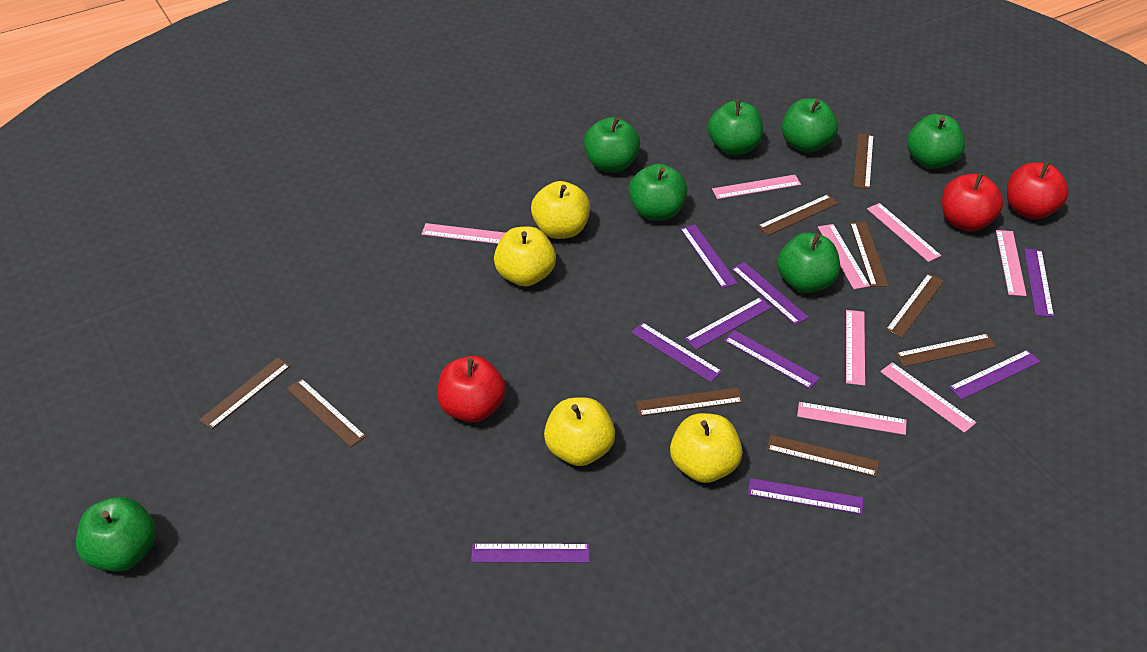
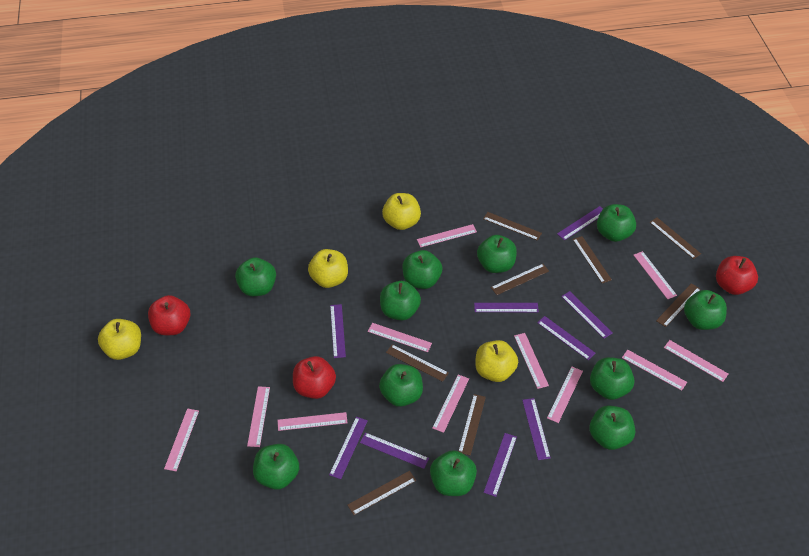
brown ruler: 9 -> 8
green apple: 7 -> 11
pink ruler: 8 -> 11

